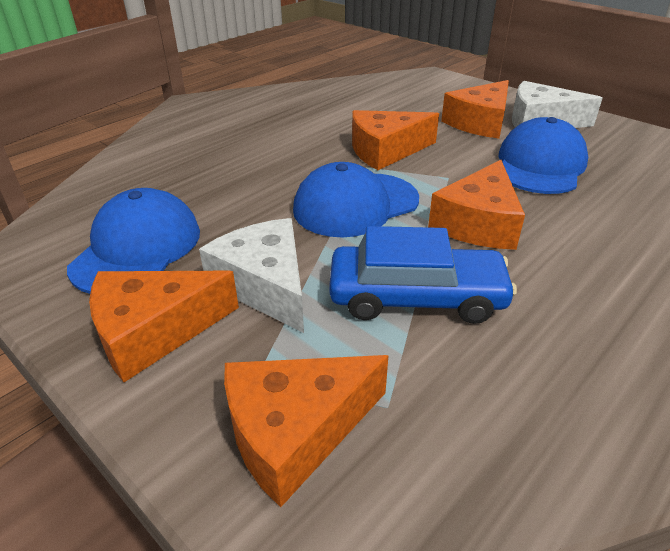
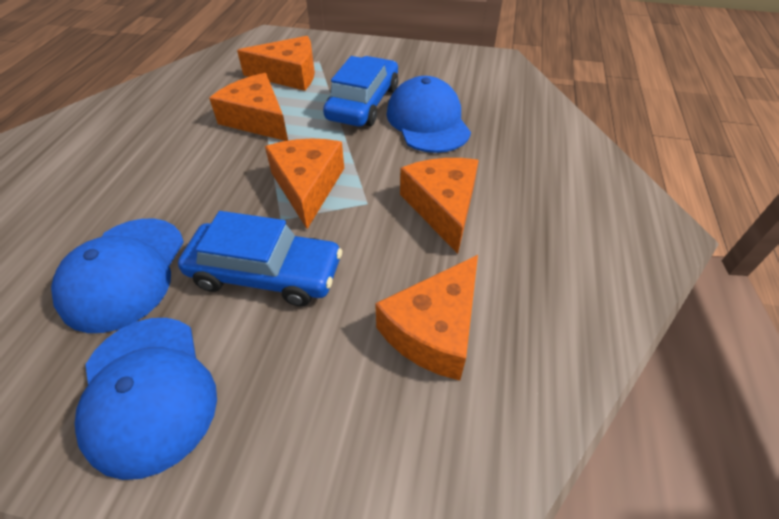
blue car: 1 -> 2
white cheese: 2 -> 0

